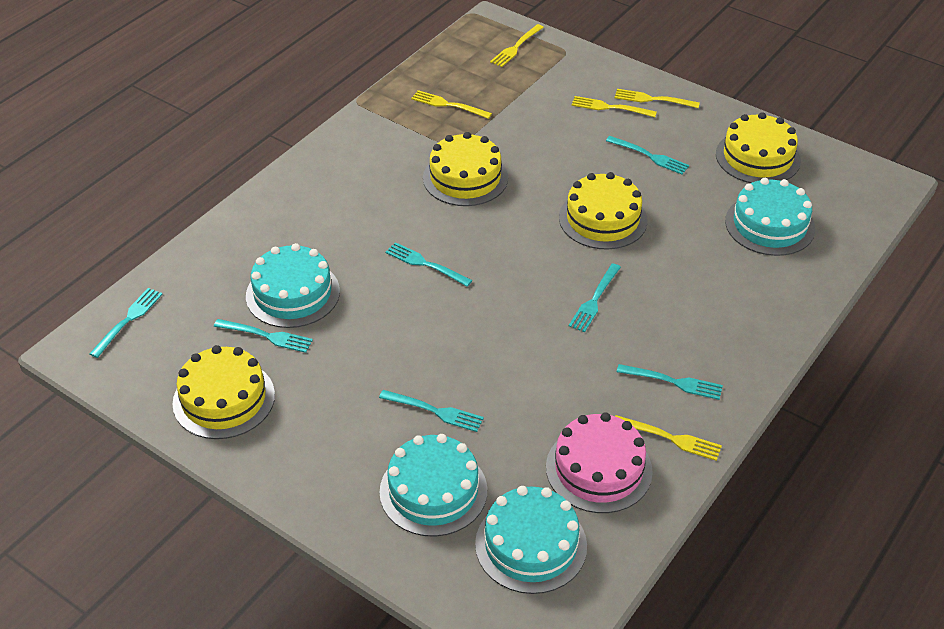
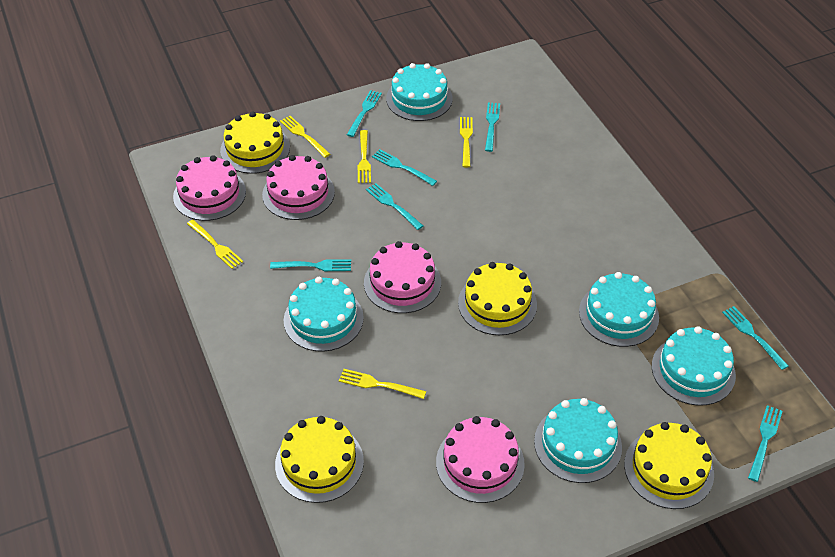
pink cake: 1 -> 4
turquoise cake: 4 -> 5

